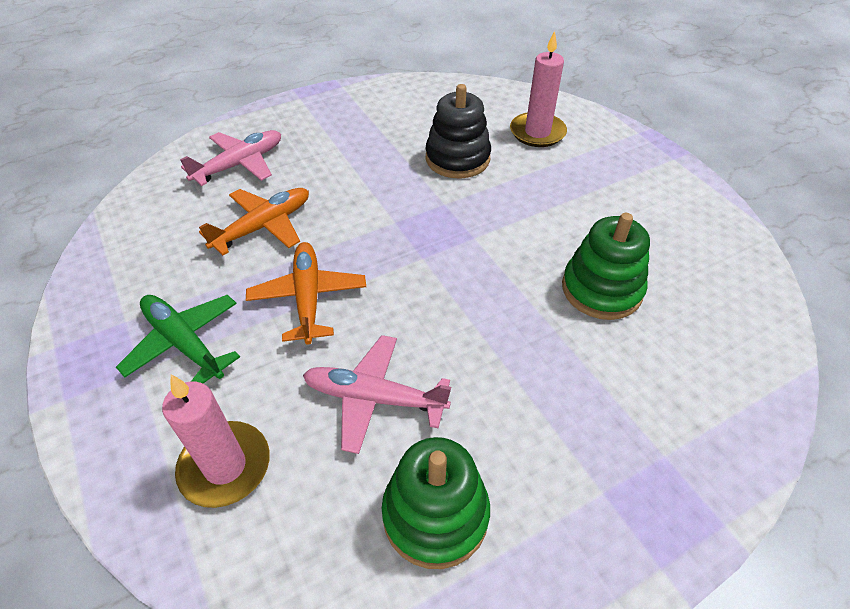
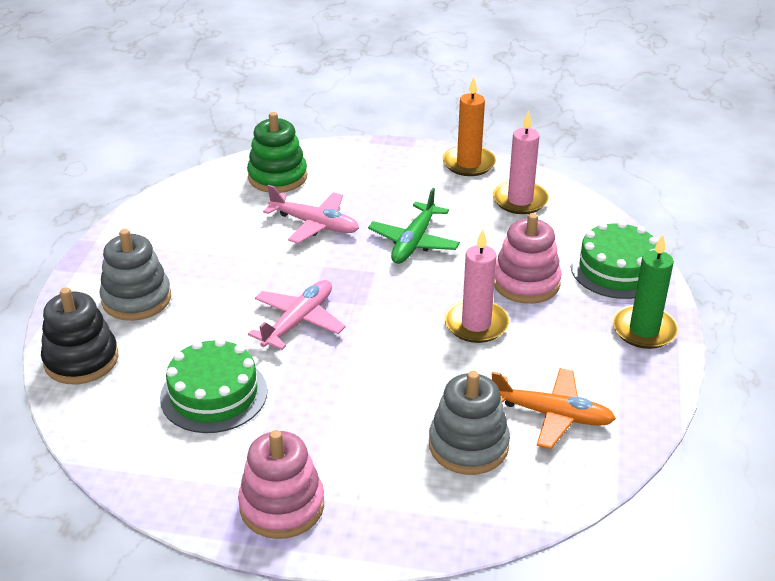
green cake: 0 -> 2
green candle: 0 -> 1
green stacking toy: 2 -> 1
grey stacking toy: 0 -> 2
orange candle: 0 -> 1
orange plane: 2 -> 1
pink stacking toy: 0 -> 2

